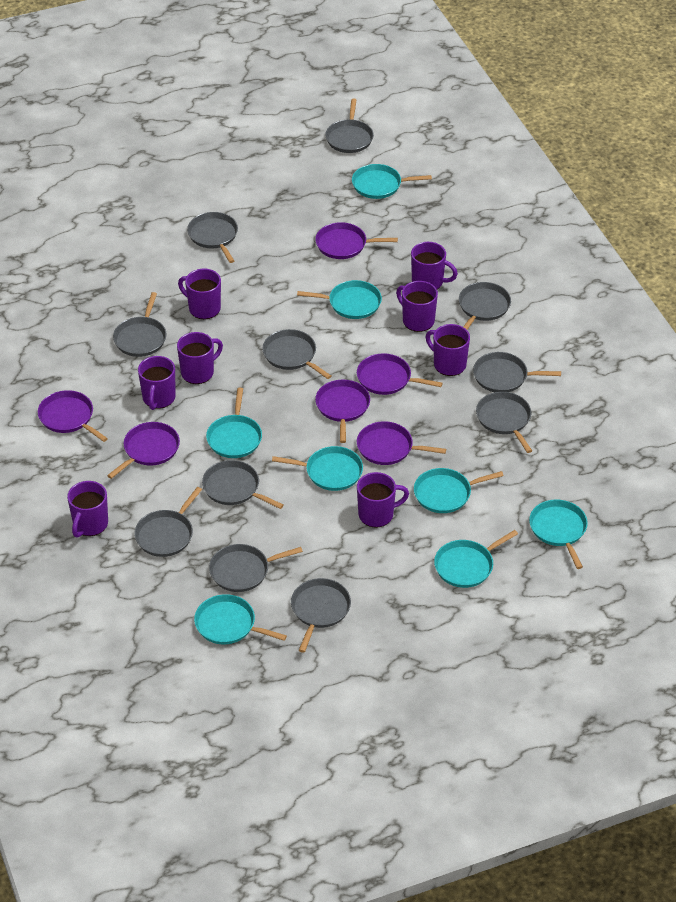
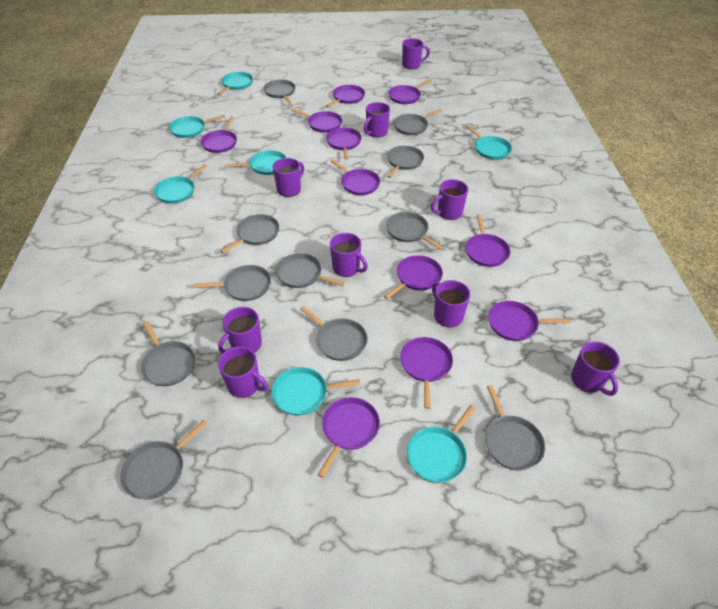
purple mug: 8 -> 9
purple pan: 6 -> 11
turquoise pan: 8 -> 7

